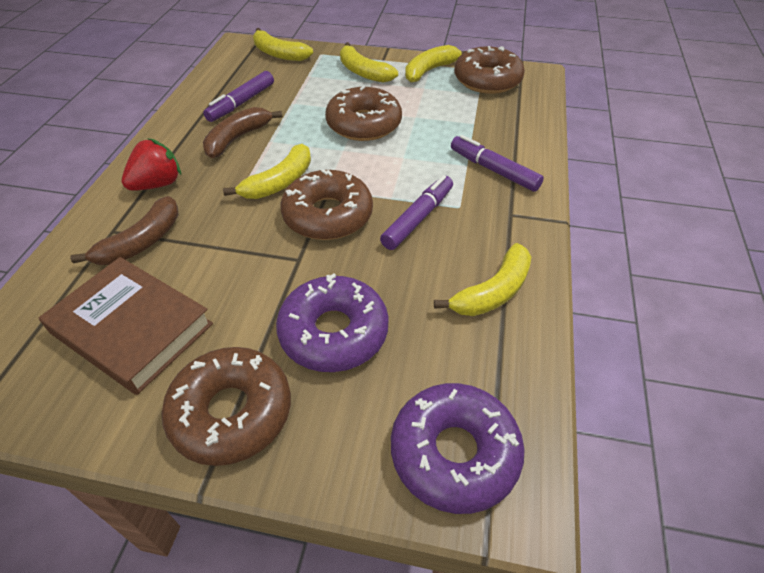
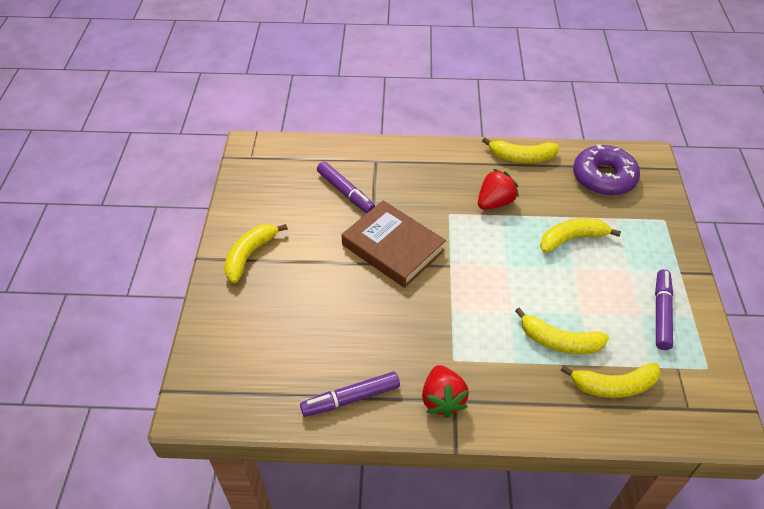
brown banana: 2 -> 0
brown donut: 4 -> 0
purple donut: 2 -> 1
red strawberry: 1 -> 2

